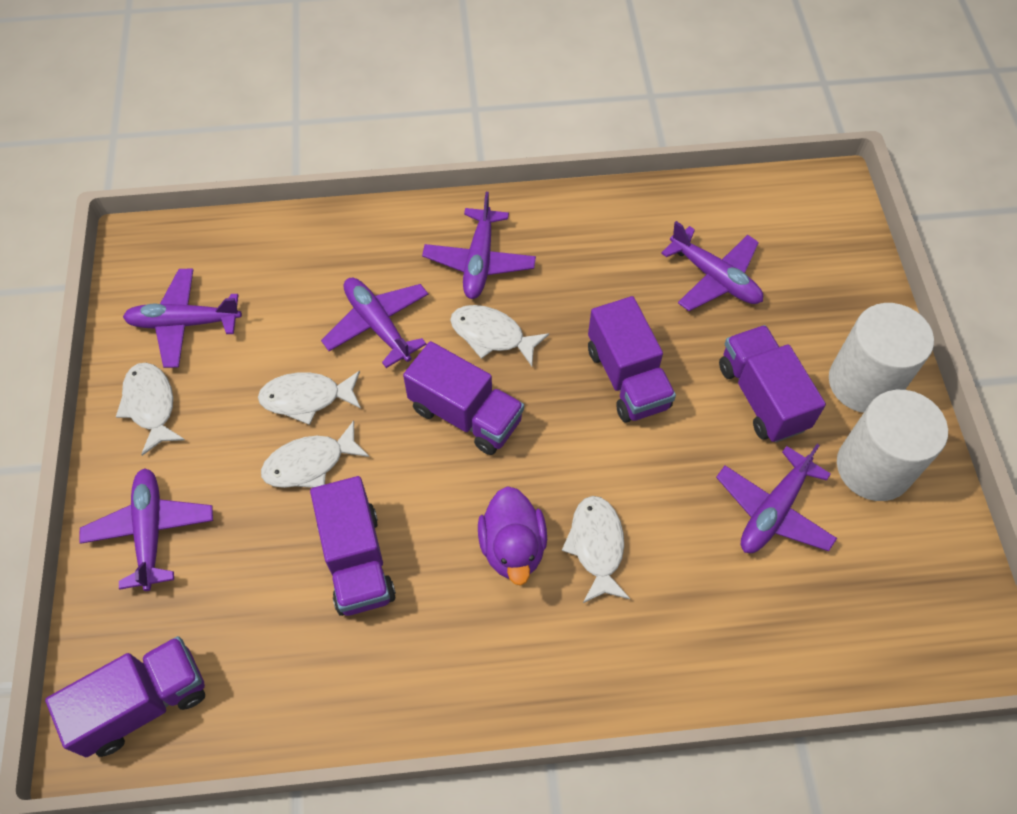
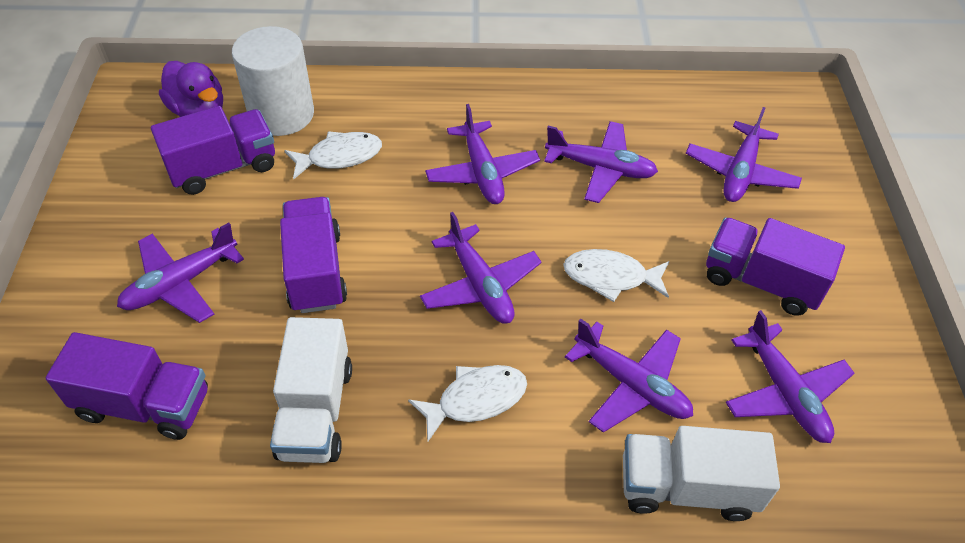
purple plane: 6 -> 7
purple truck: 5 -> 4
white cylinder: 2 -> 1
white fish: 5 -> 3
white truck: 0 -> 2

